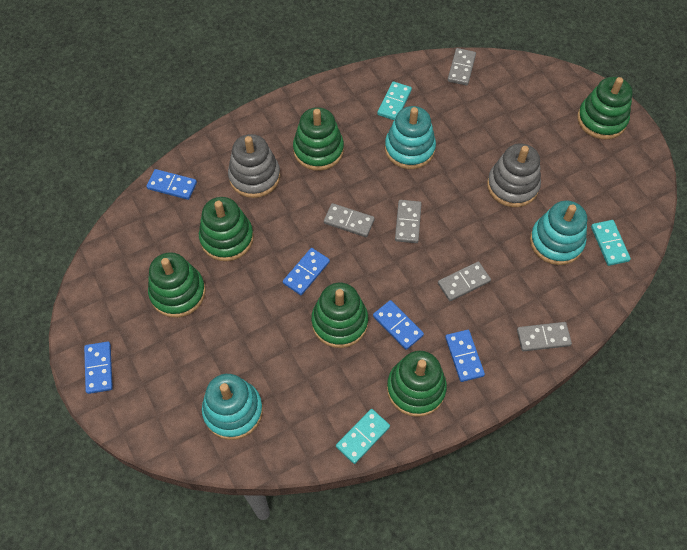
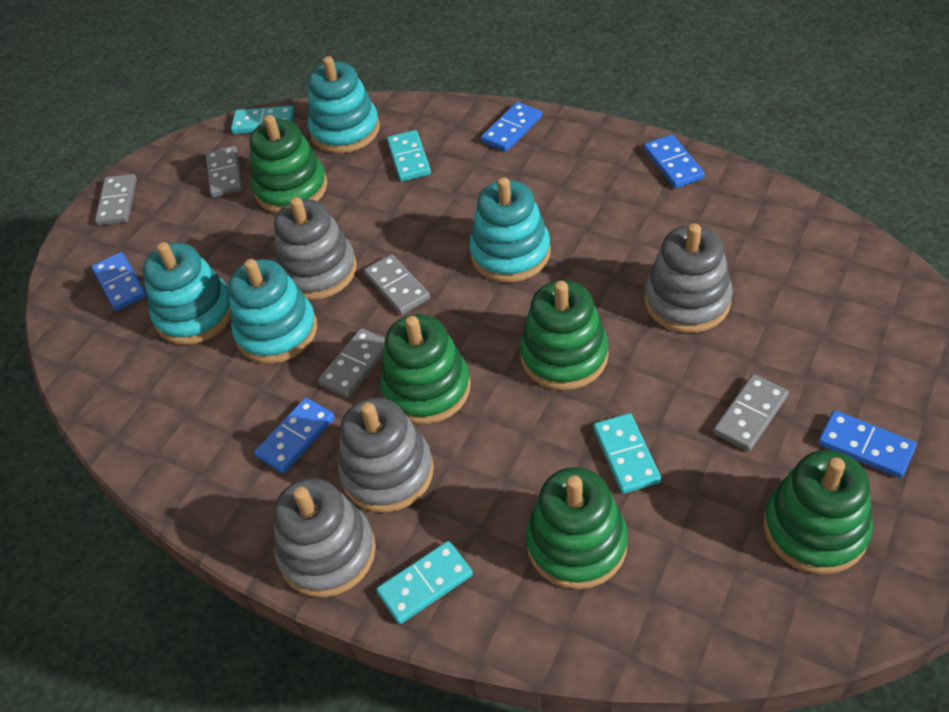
green stacking toy: 6 -> 5
grey stacking toy: 2 -> 4
turquoise domino: 3 -> 4
turquoise stacking toy: 3 -> 4

